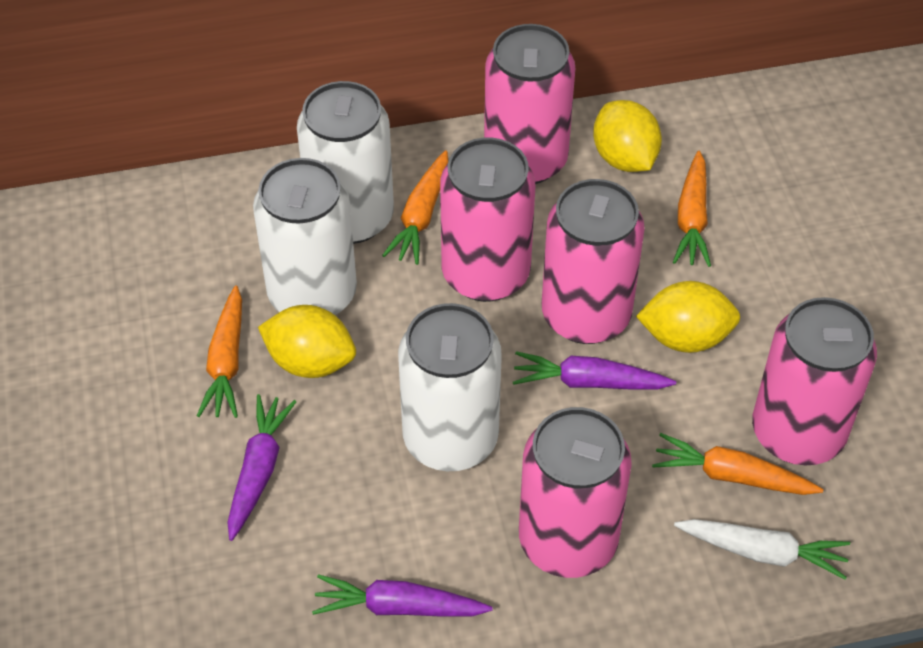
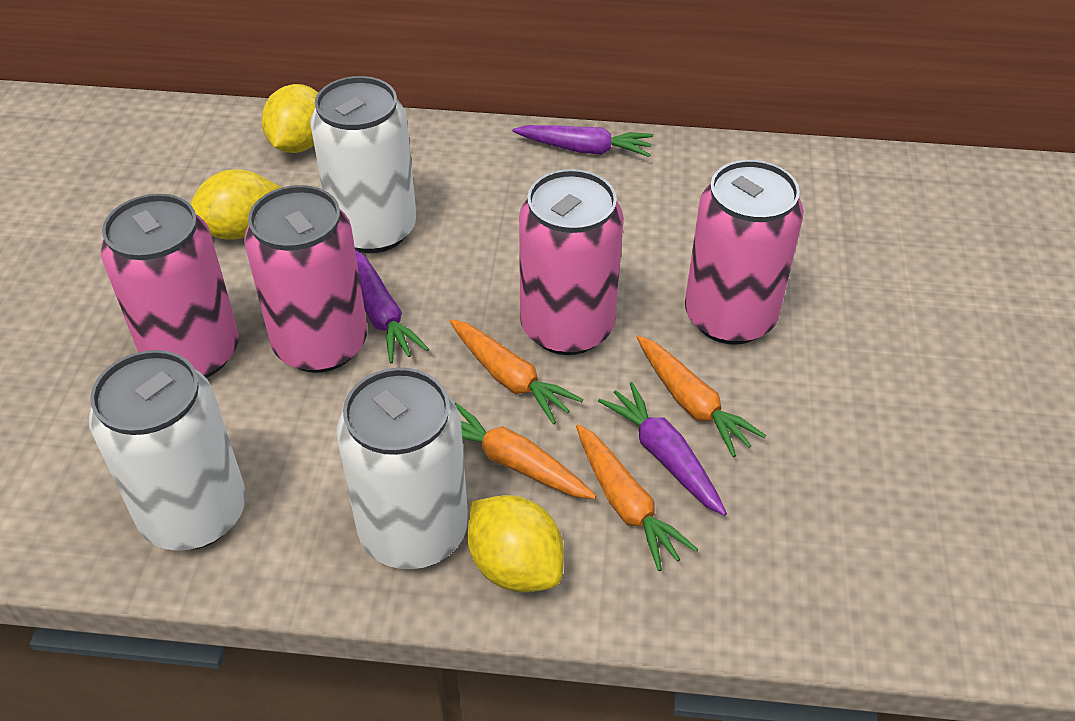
pink can: 5 -> 4
white carrot: 1 -> 0

